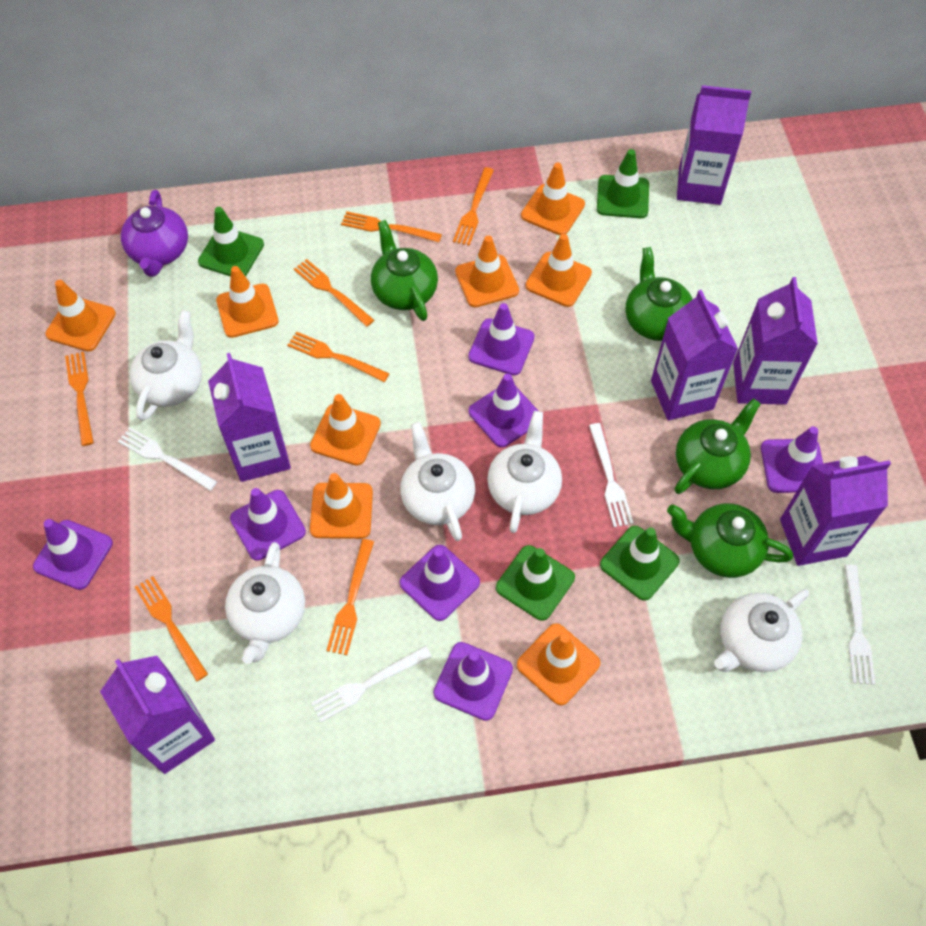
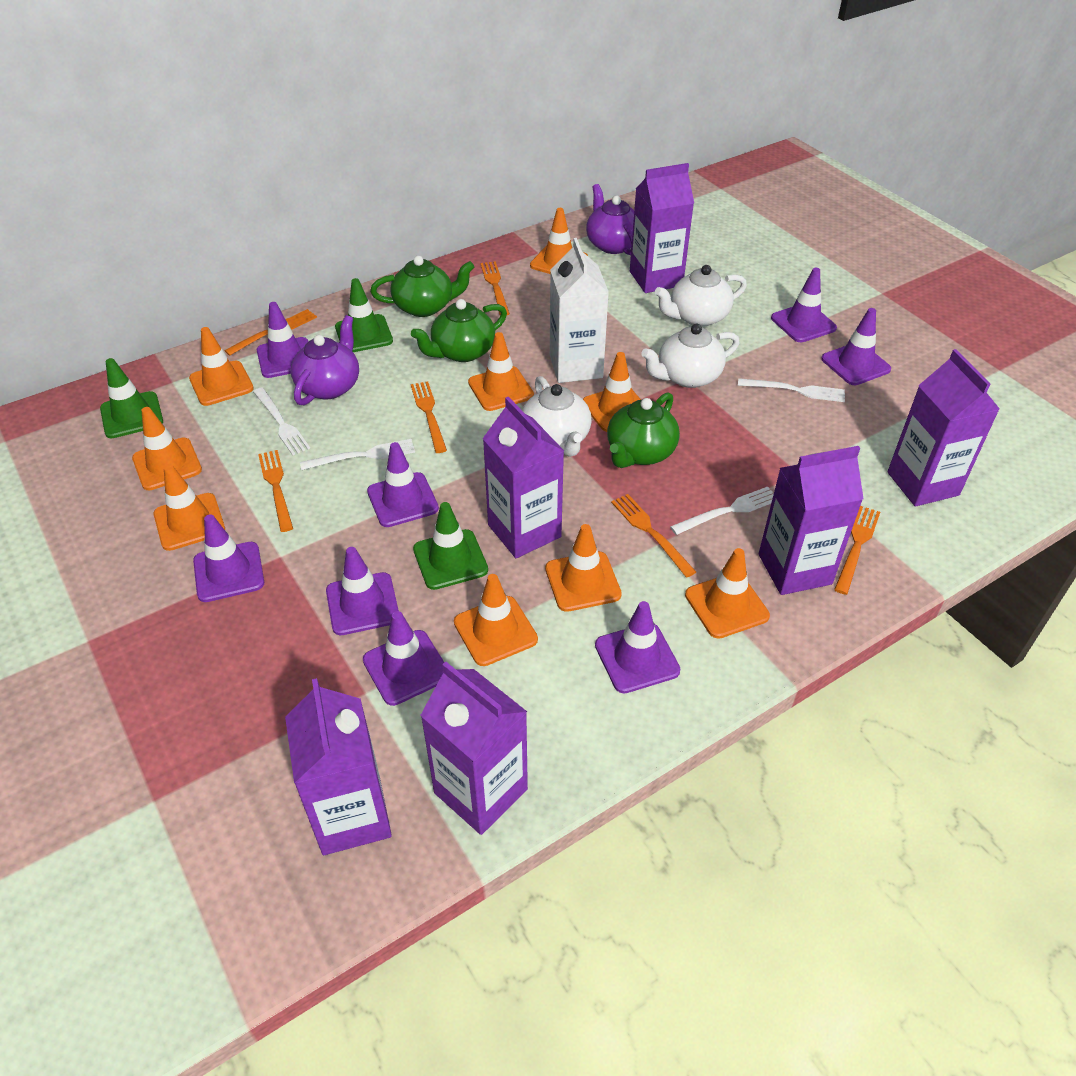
green teapot: 4 -> 3
green traffic cone: 4 -> 3
orange fork: 7 -> 6
orange traffic cone: 8 -> 9
purple teapot: 1 -> 2
purple traffic cone: 7 -> 8
white carton: 0 -> 1
white teapot: 5 -> 3

